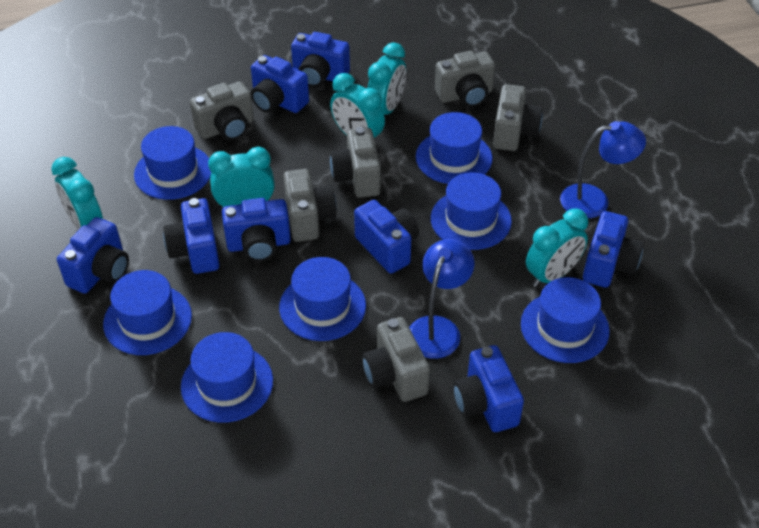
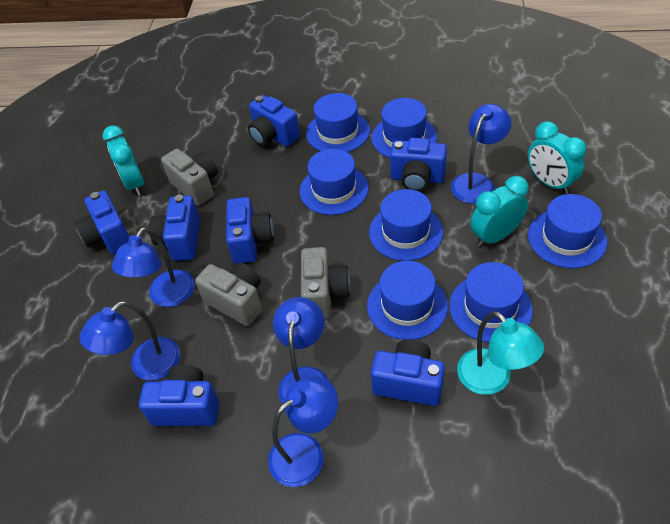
blue camera: 8 -> 7
blue lamp: 2 -> 5
grey camera: 6 -> 3
turquoise clock: 5 -> 3
turquoise lamp: 0 -> 1

